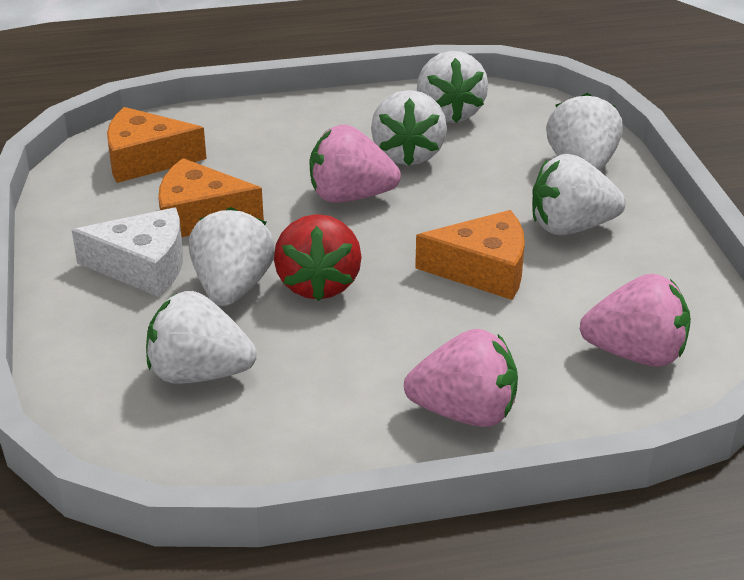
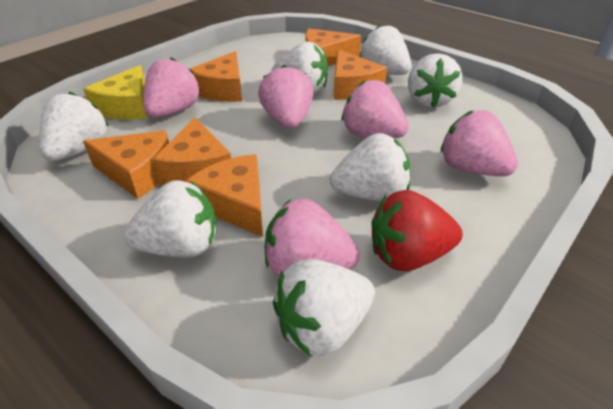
orange cheese: 3 -> 6
pink strawberry: 3 -> 5
white cheese: 1 -> 0
white strawberry: 6 -> 7
yellow cheese: 0 -> 1

